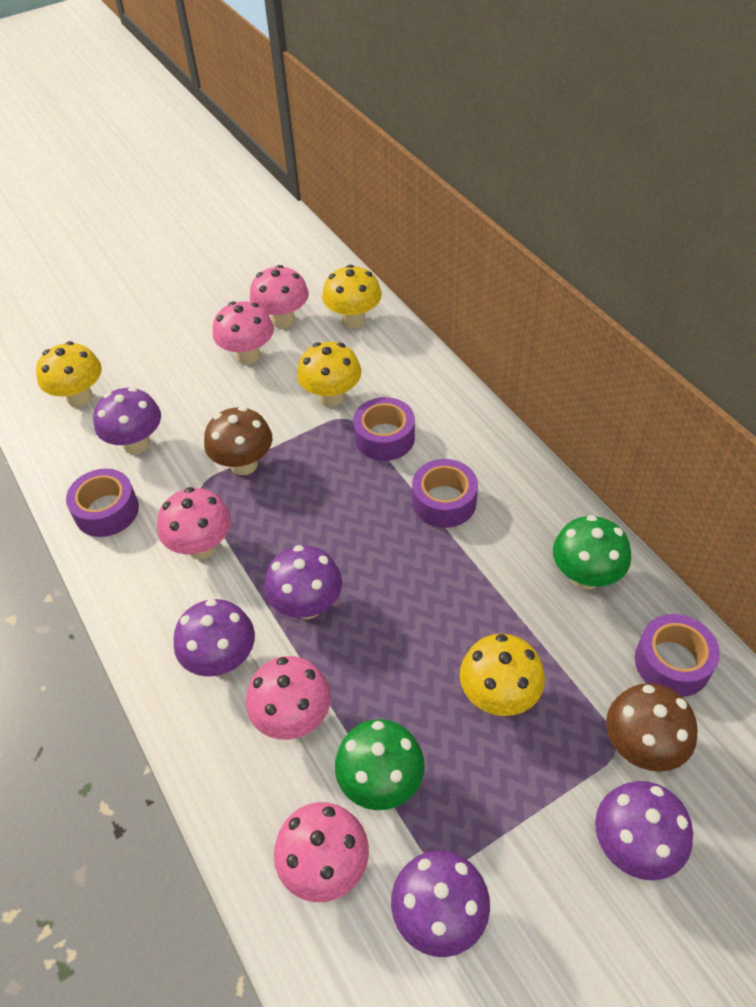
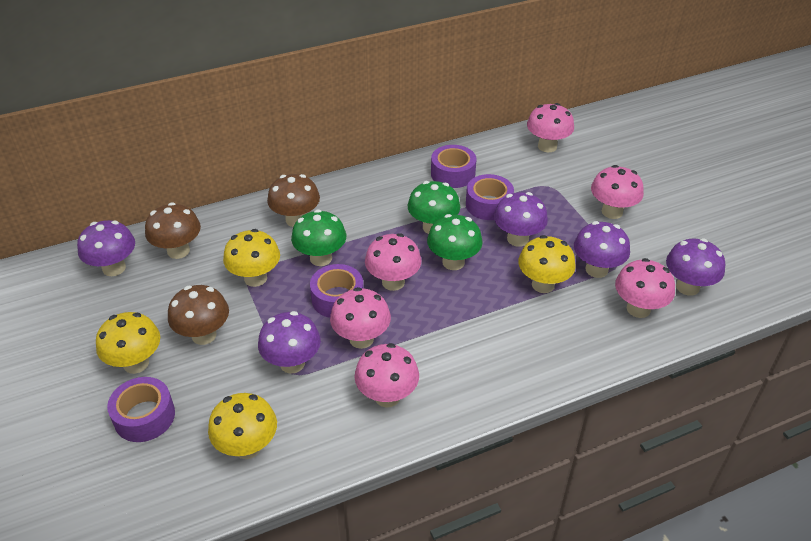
brown mushroom: 2 -> 3
green mushroom: 2 -> 3
pink mushroom: 5 -> 6

